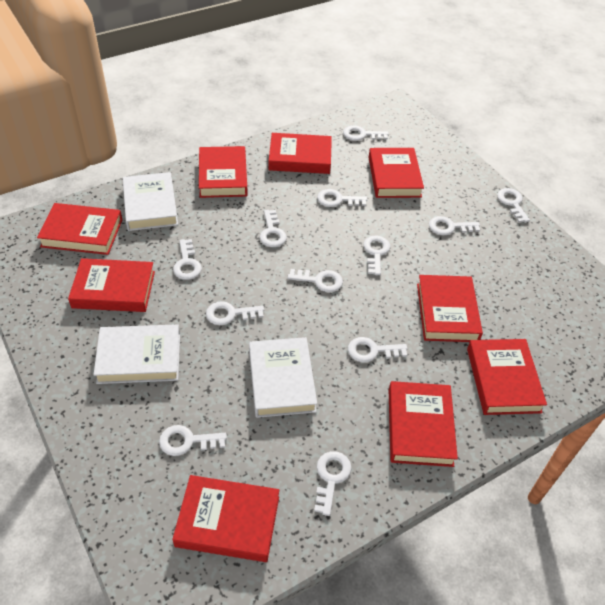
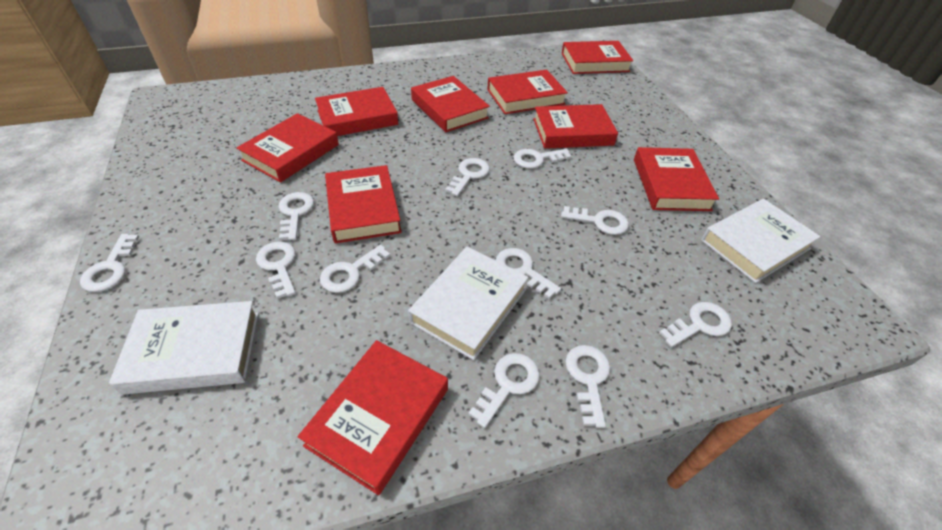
white key: 12 -> 11

